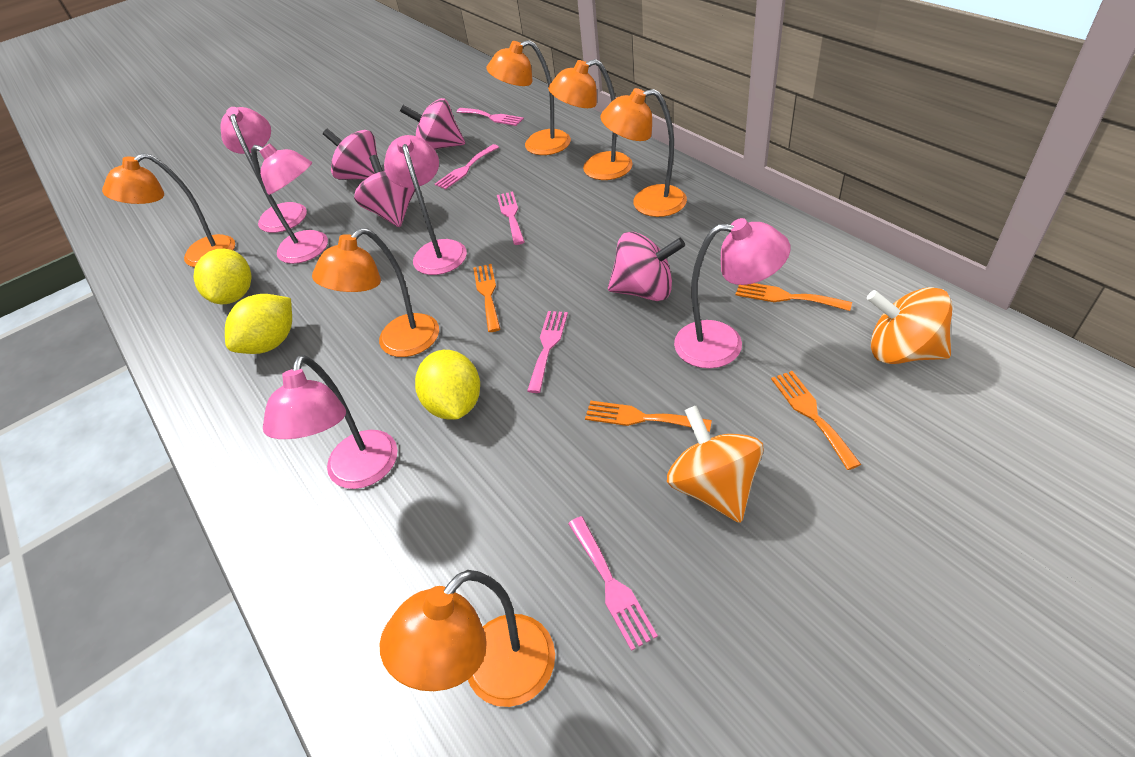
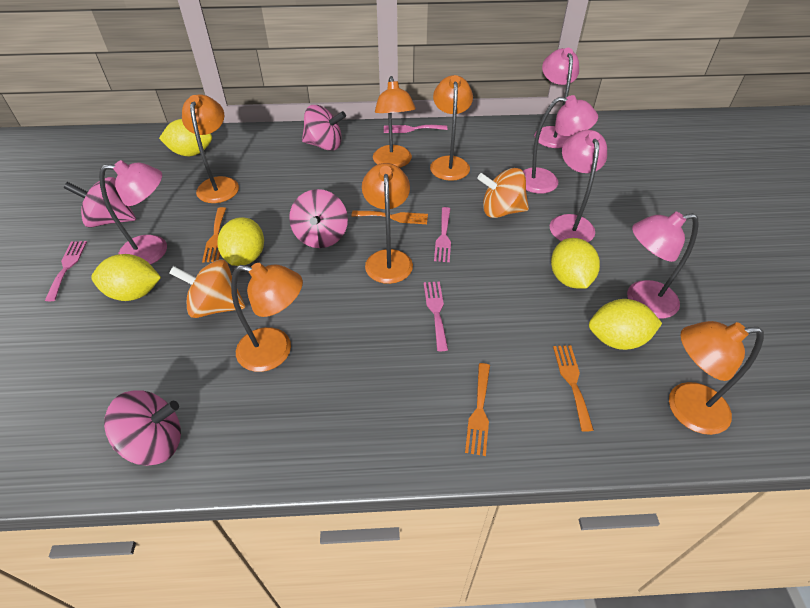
pink fork: 5 -> 4
yellow lemon: 3 -> 5

